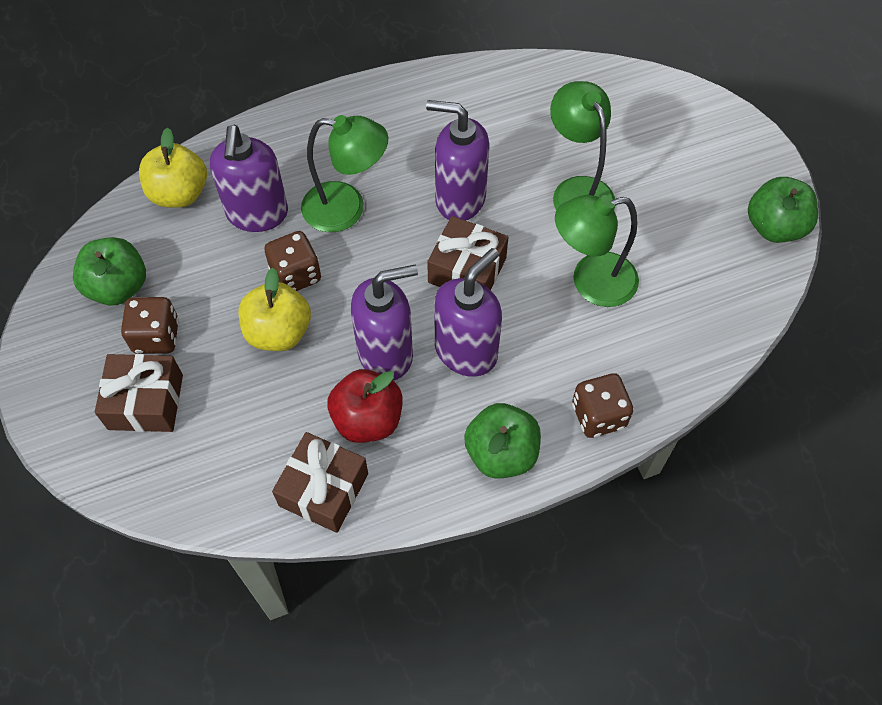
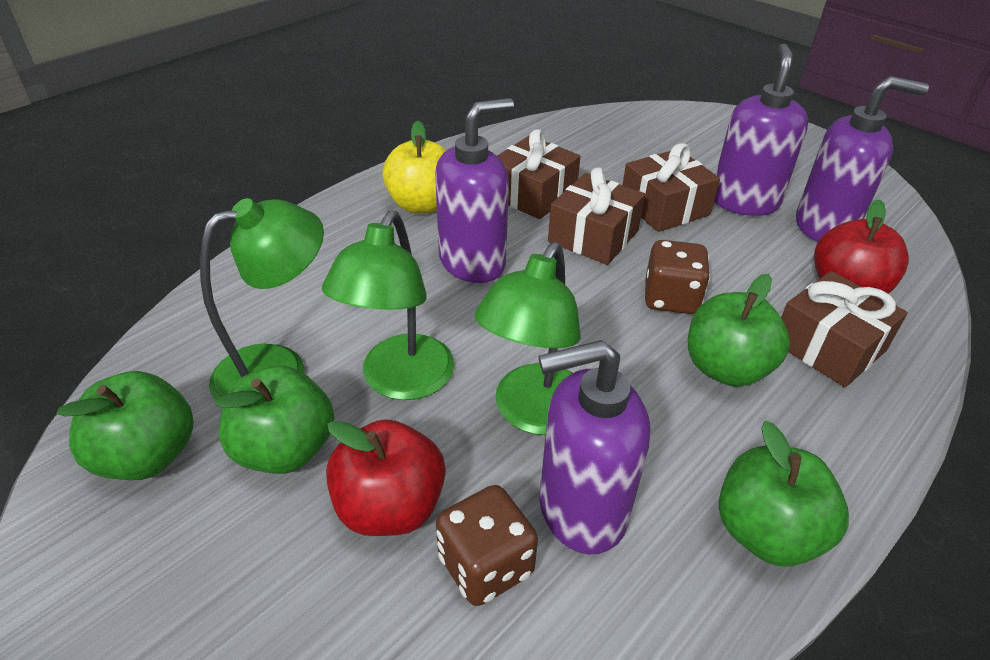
brown dice: 3 -> 2
brown gift: 3 -> 4
green apple: 3 -> 4
red apple: 1 -> 2
yellow apple: 2 -> 1

